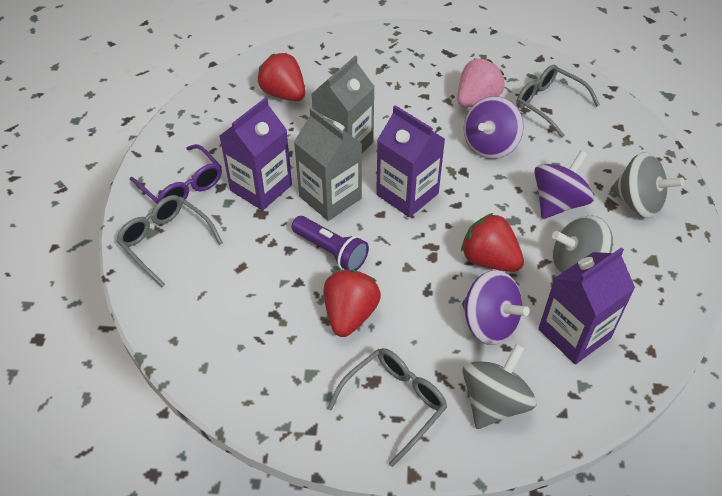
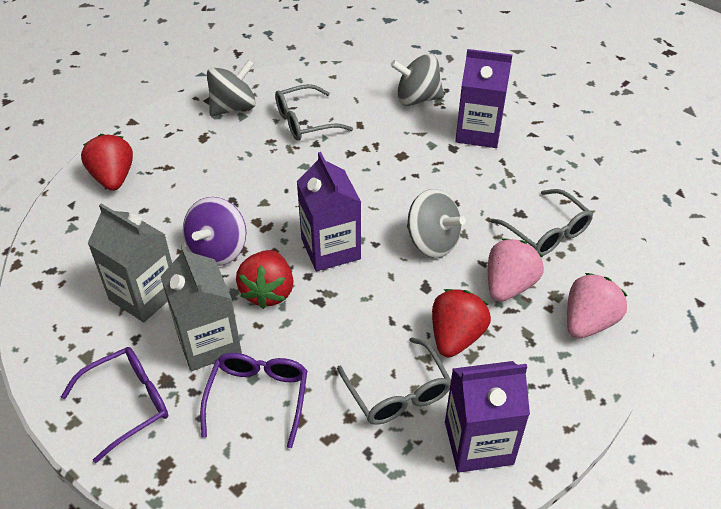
pink strawberry: 1 -> 2
purple flashlight: 1 -> 0
purple glasses: 1 -> 2
purple spinning top: 3 -> 1

